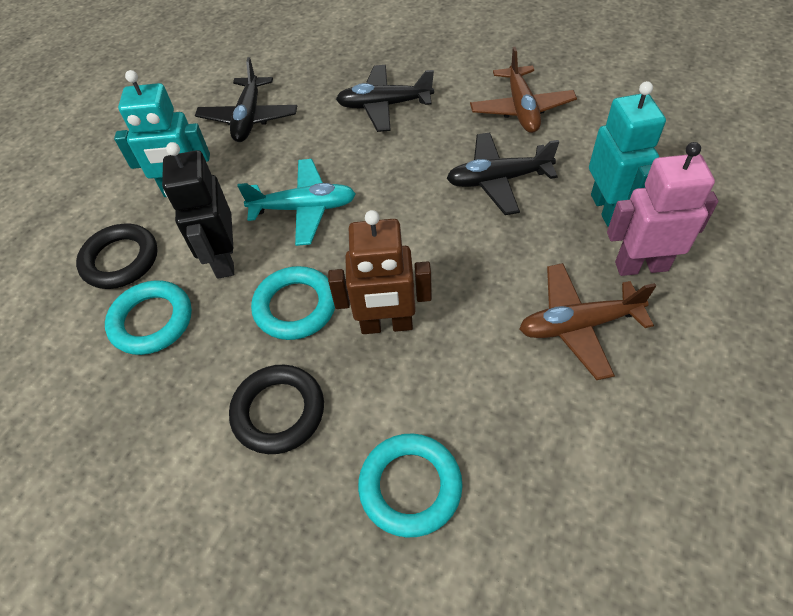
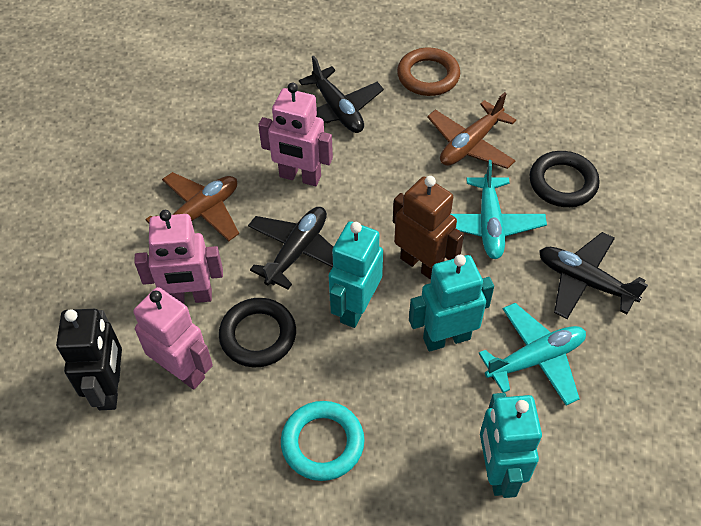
brown ring: 0 -> 1
pink robot: 1 -> 3
turquoise plane: 1 -> 2
turquoise ring: 3 -> 1
turquoise robot: 2 -> 3

